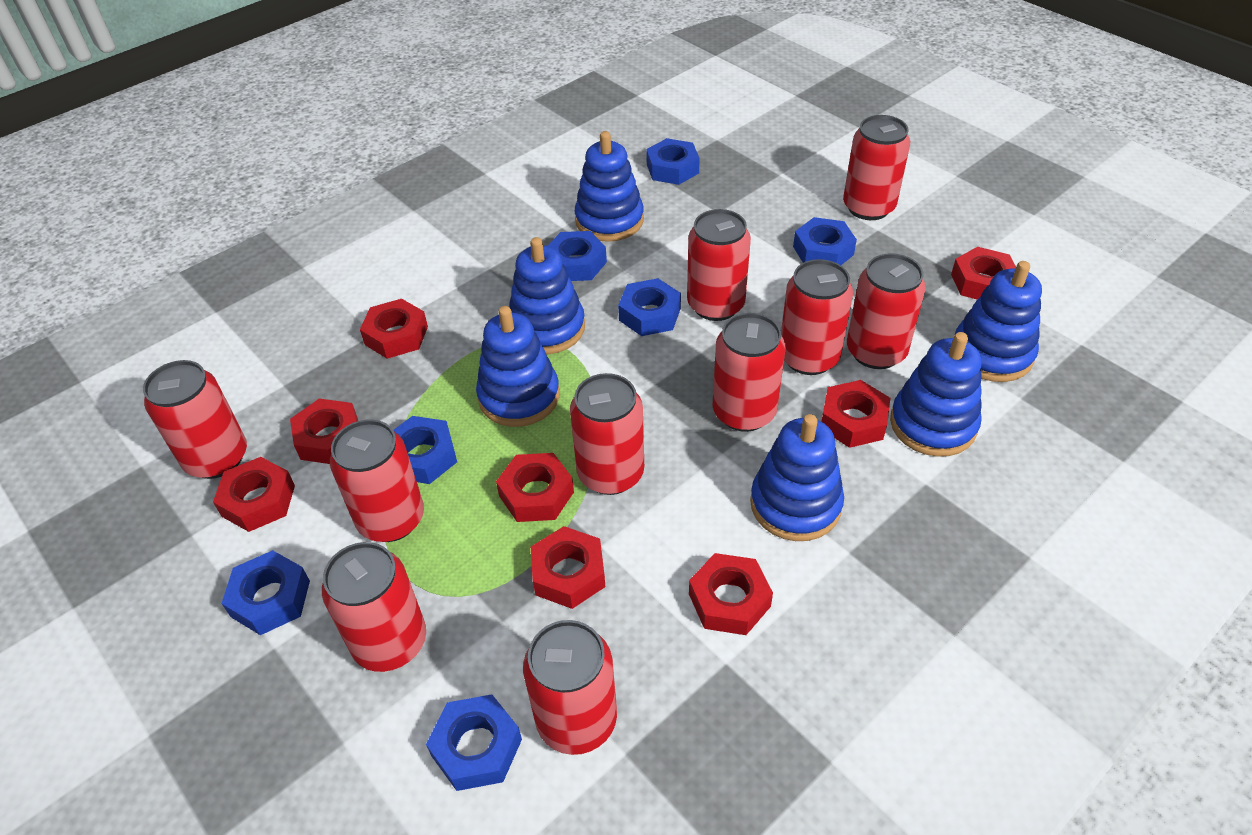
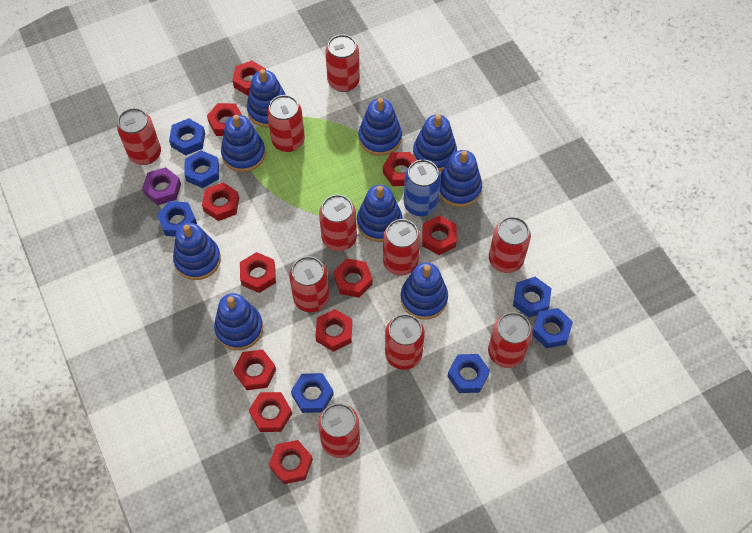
blue can: 0 -> 1
blue stacking toy: 6 -> 9
purple nut: 0 -> 1
red nut: 8 -> 11

